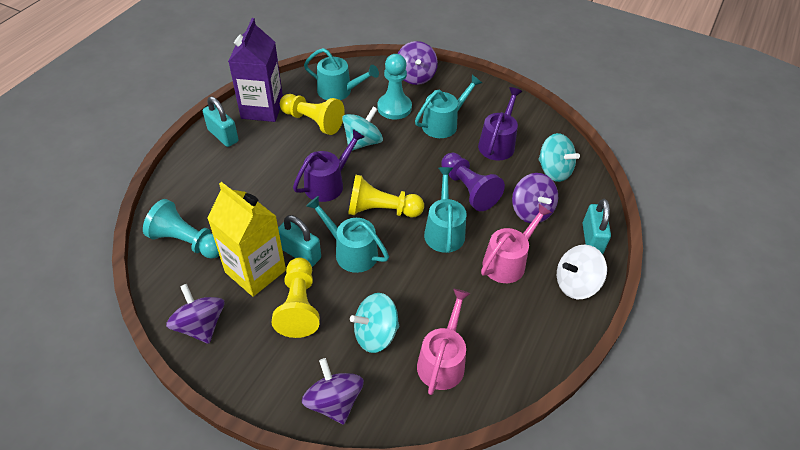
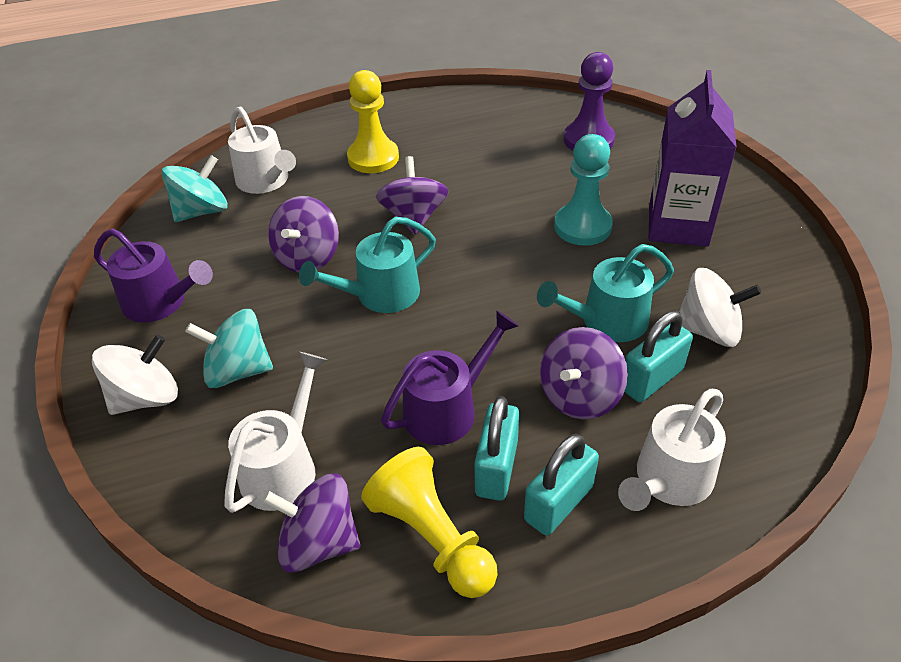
pink watering can: 2 -> 0
turquoise pawn: 2 -> 1
turquoise spinning top: 3 -> 2
turquoise watering can: 4 -> 2
white spinning top: 1 -> 2
white watering can: 0 -> 3
yellow carton: 1 -> 0
yellow pawn: 3 -> 2

